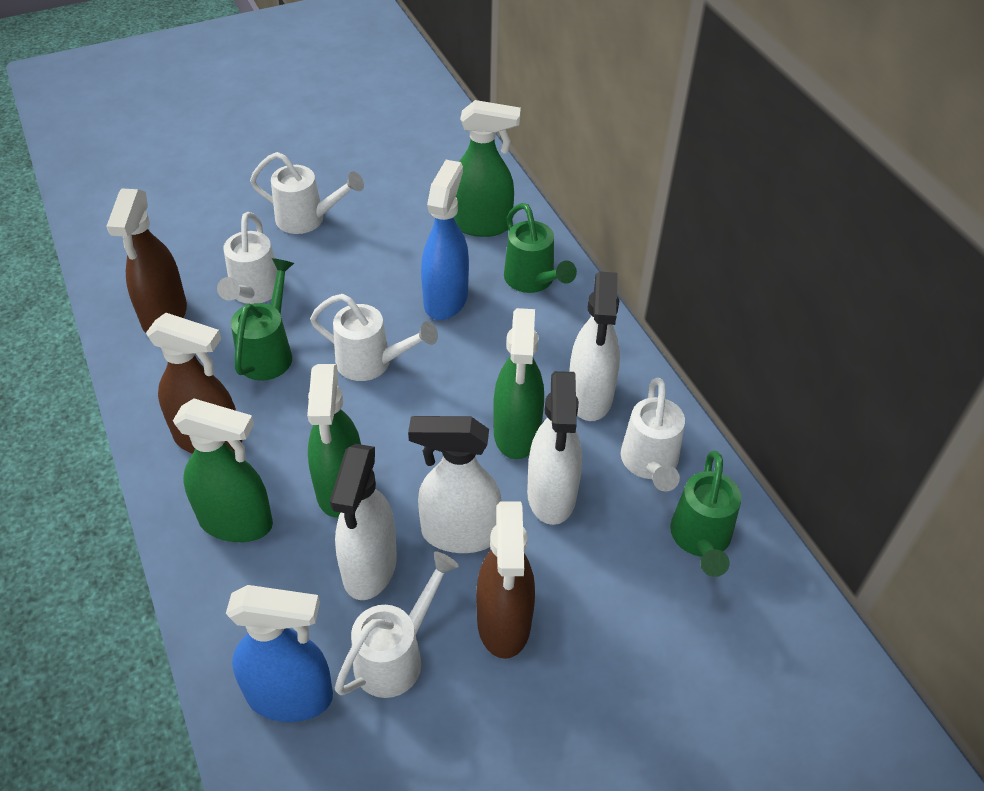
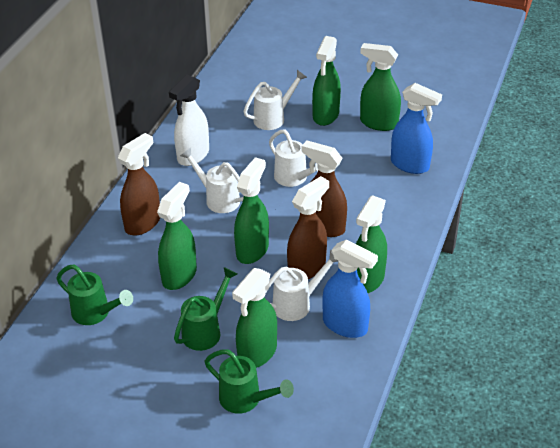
green spray bottle: 4 -> 6
white spray bottle: 4 -> 1
white watering can: 5 -> 4

